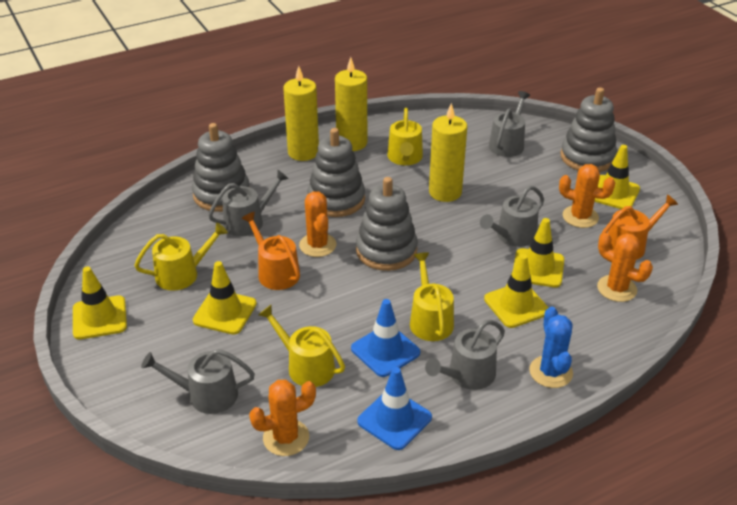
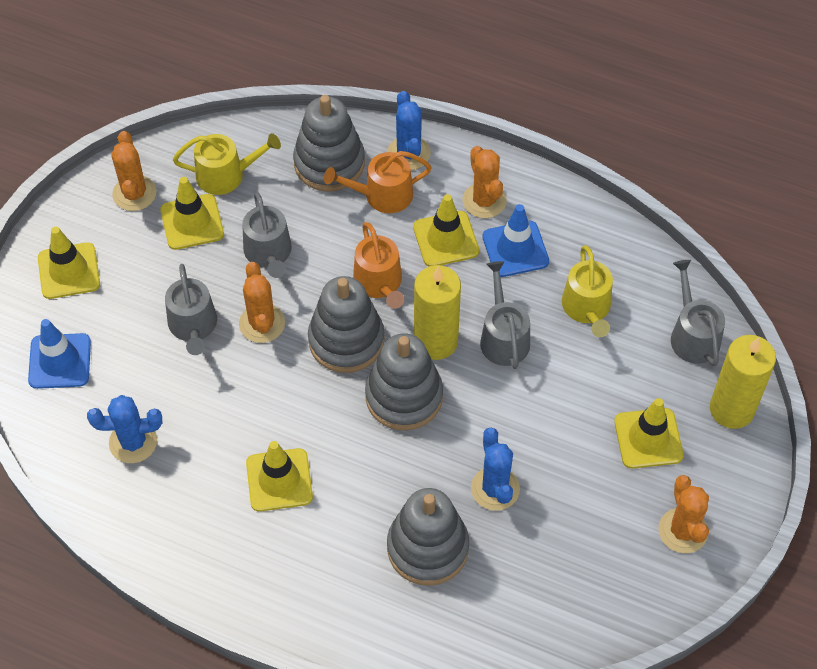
blue cactus: 1 -> 3
grey watering can: 5 -> 4
yellow candle: 3 -> 2
yellow watering can: 4 -> 2

